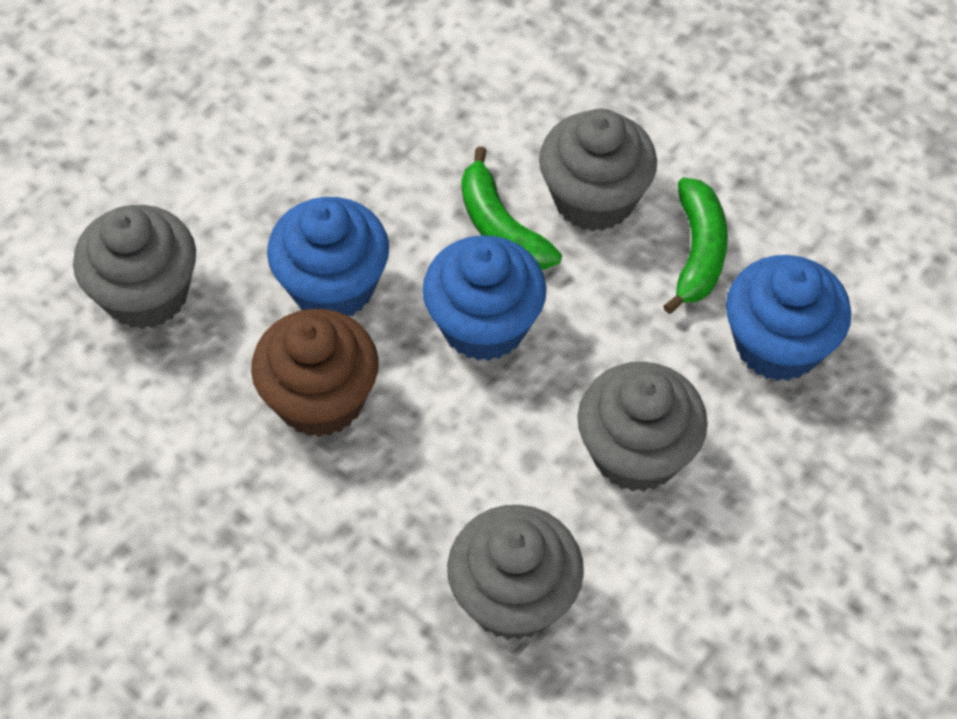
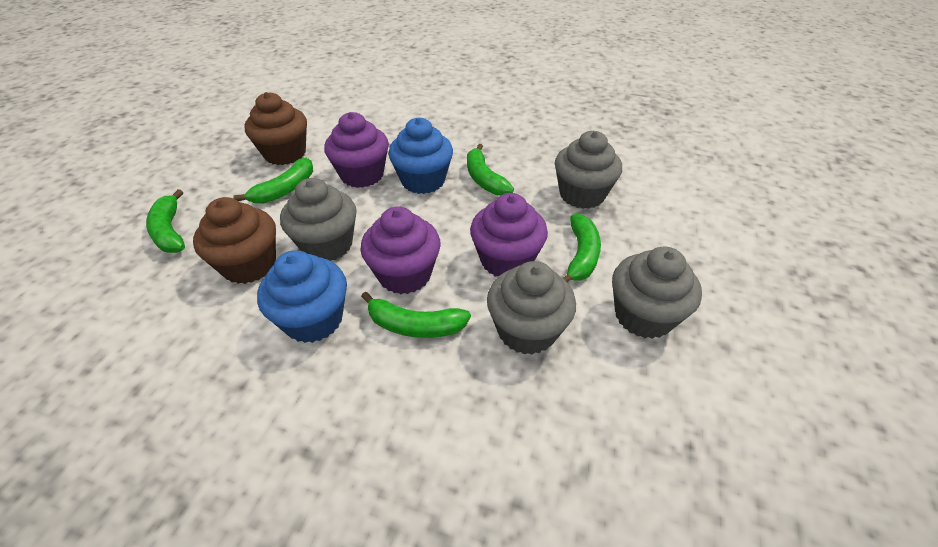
blue cupcake: 3 -> 2
brown cupcake: 1 -> 2
green banana: 2 -> 5
purple cupcake: 0 -> 3

